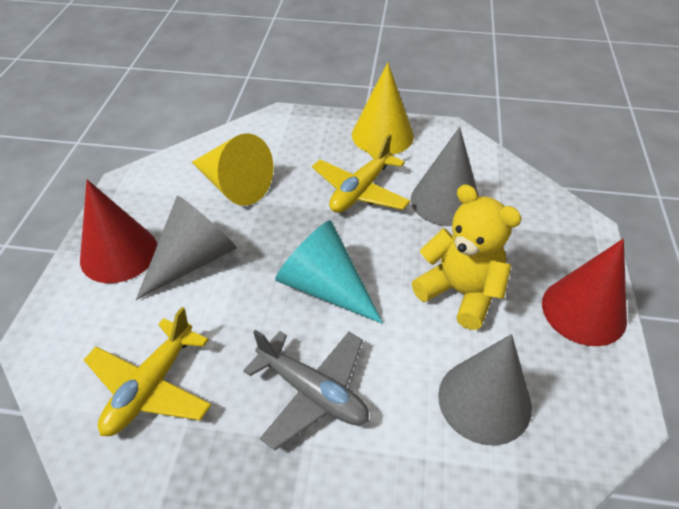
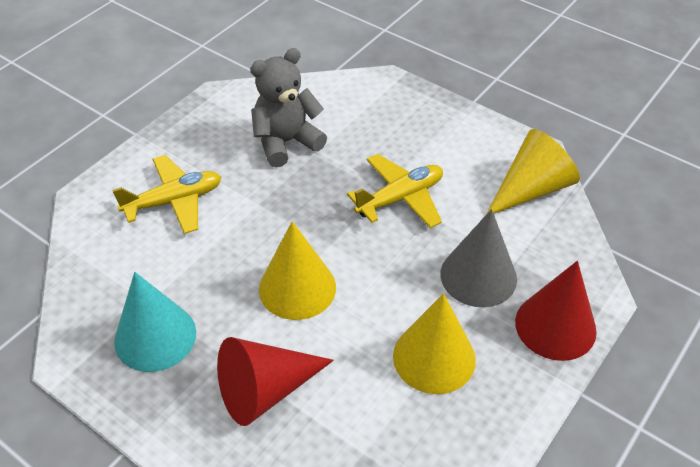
grey cone: 3 -> 1
grey plane: 1 -> 0
grey teddy bear: 0 -> 1
yellow cone: 2 -> 3
yellow teddy bear: 1 -> 0

